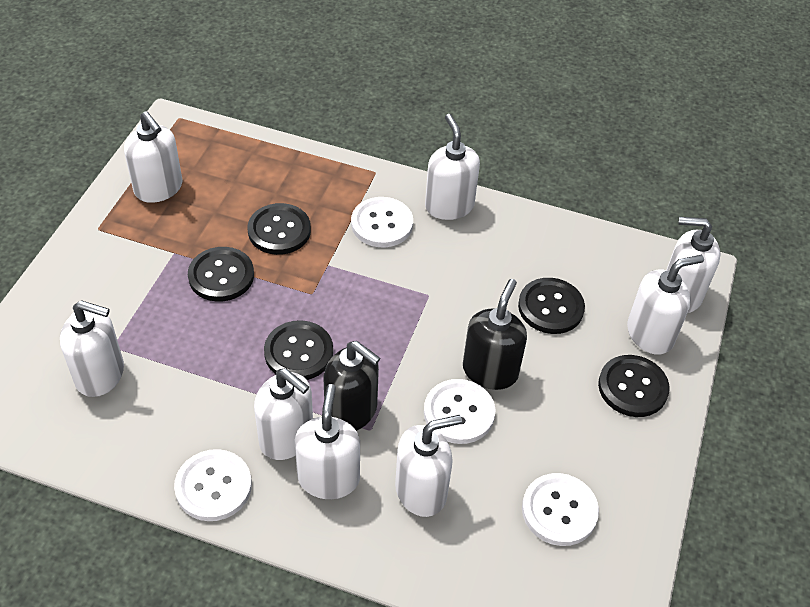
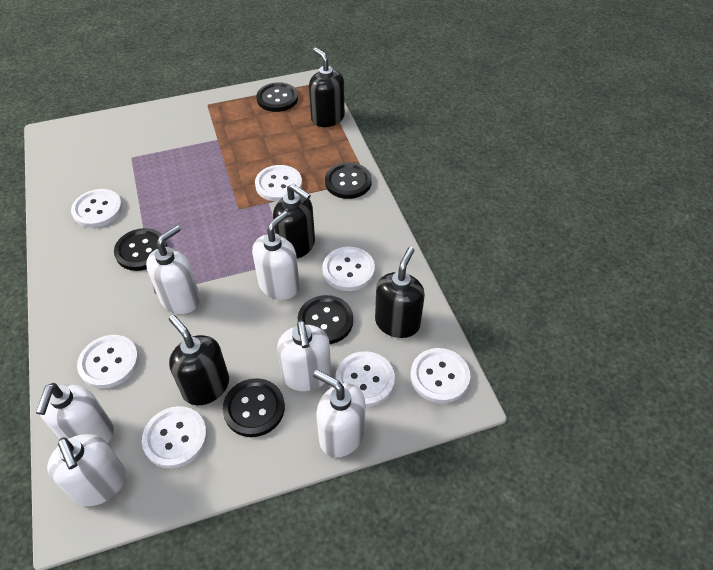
black soap dispenser: 2 -> 4
white button: 4 -> 7
white soap dispenser: 8 -> 6

